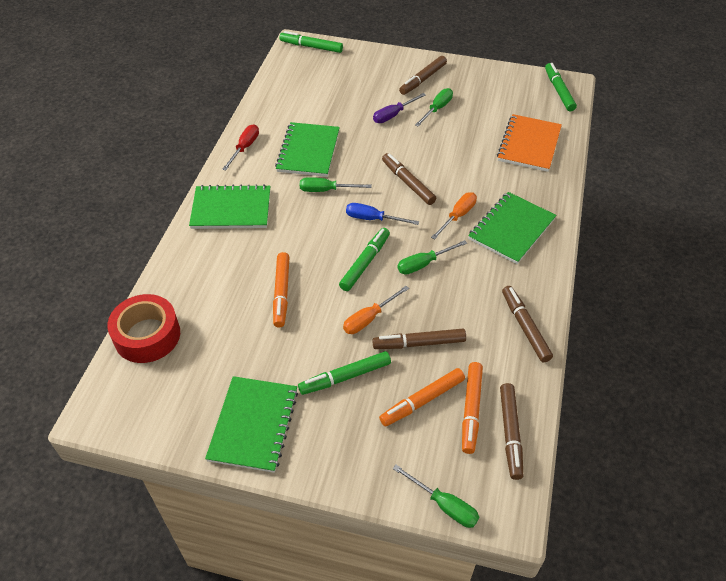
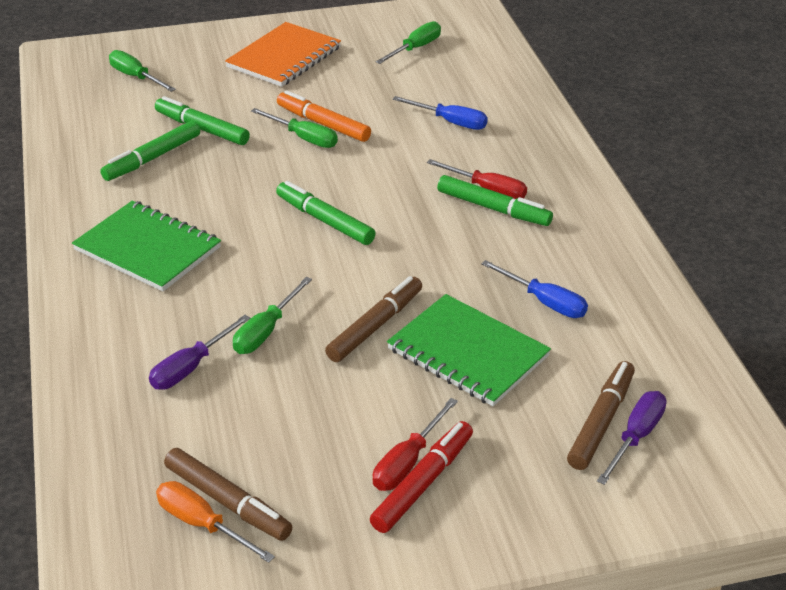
blue screwdriver: 1 -> 2
brown marker: 5 -> 3
green notebook: 4 -> 2
orange marker: 3 -> 1
orange screwdriver: 2 -> 1
purple screwdriver: 1 -> 2
red marker: 0 -> 1
red screwdriver: 1 -> 2
red tape: 1 -> 0

